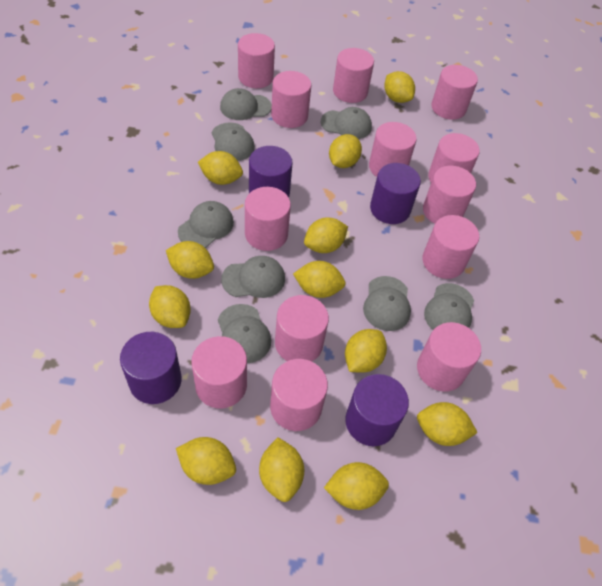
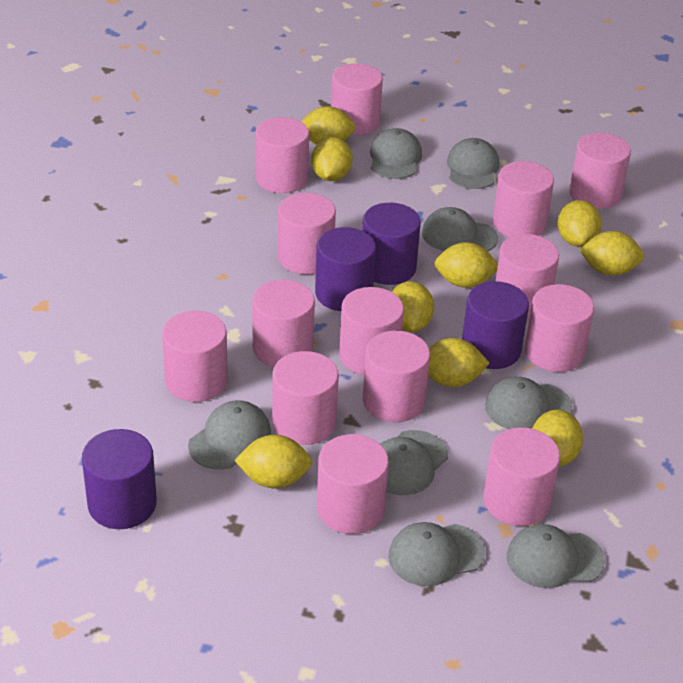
pink cylinder: 13 -> 14
yellow lemon: 12 -> 9

